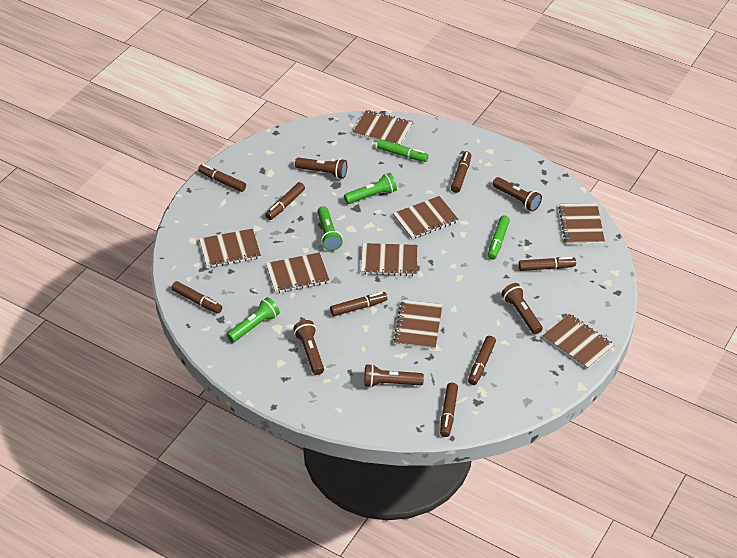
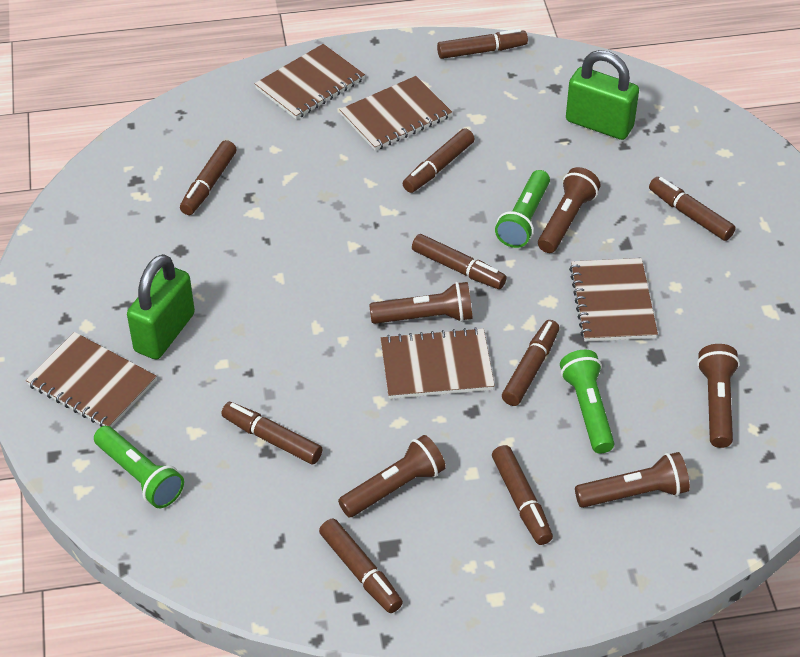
brown marker: 8 -> 9
brown notebook: 8 -> 5
green marker: 2 -> 0
green padlock: 0 -> 2

